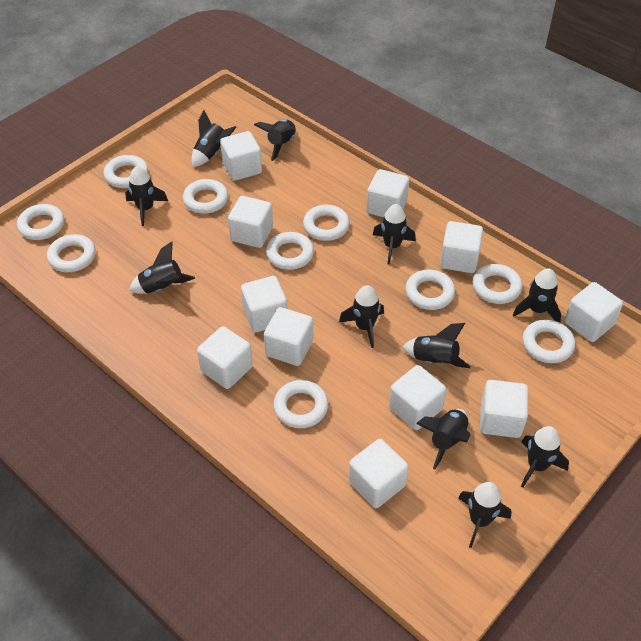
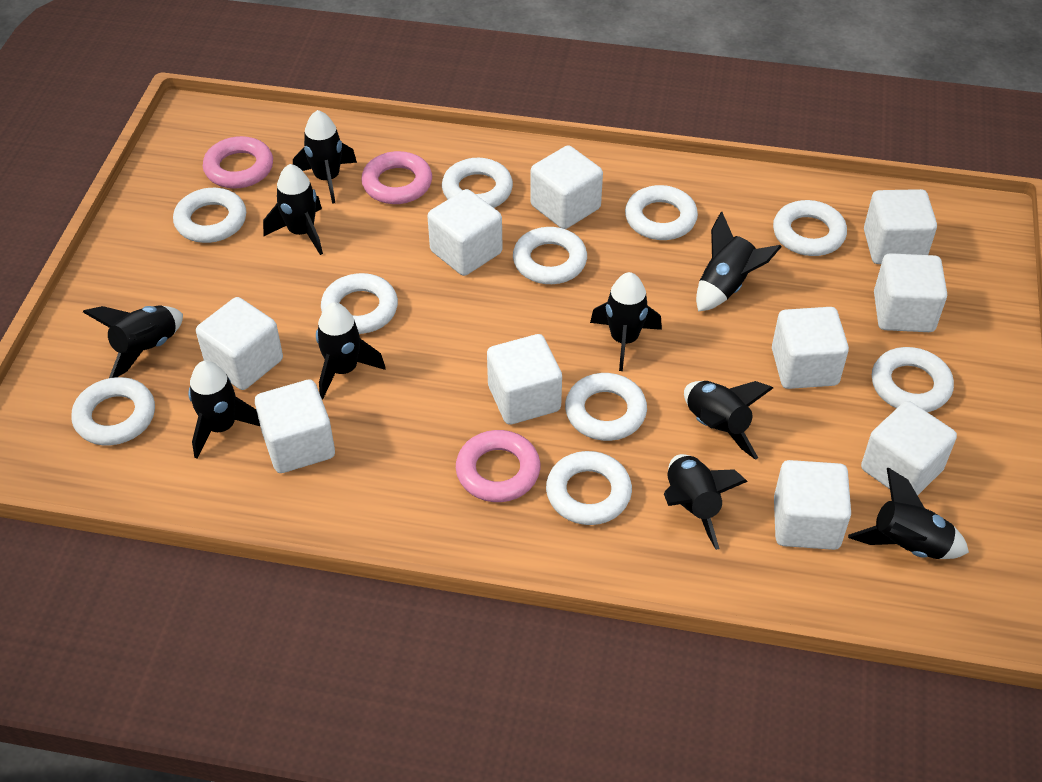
black rocket: 11 -> 10
pink ring: 0 -> 3
white cube: 11 -> 10

